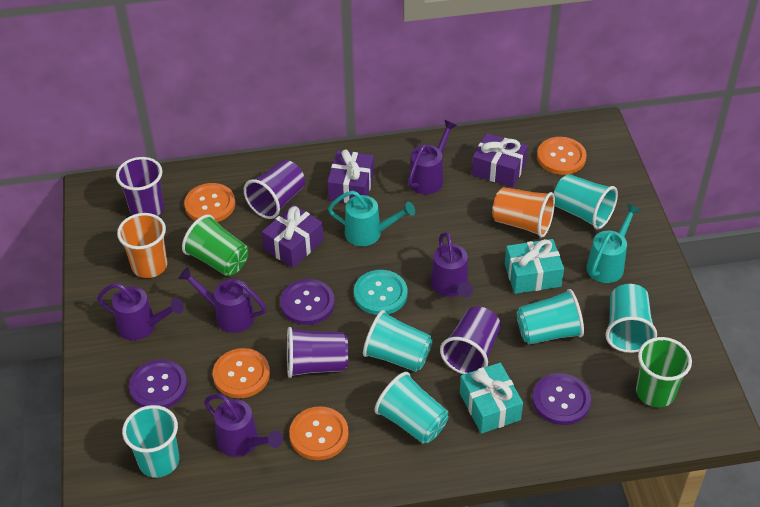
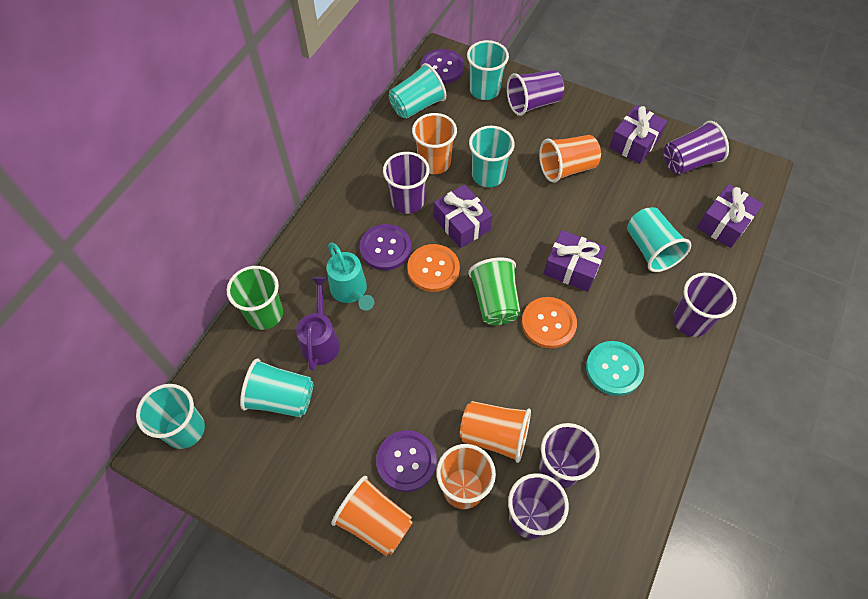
orange button: 4 -> 2
orange cup: 2 -> 5
purple cup: 4 -> 6
purple gift: 3 -> 4
purple watering can: 5 -> 1
turquoise gift: 2 -> 0
turquoise watering can: 2 -> 1

